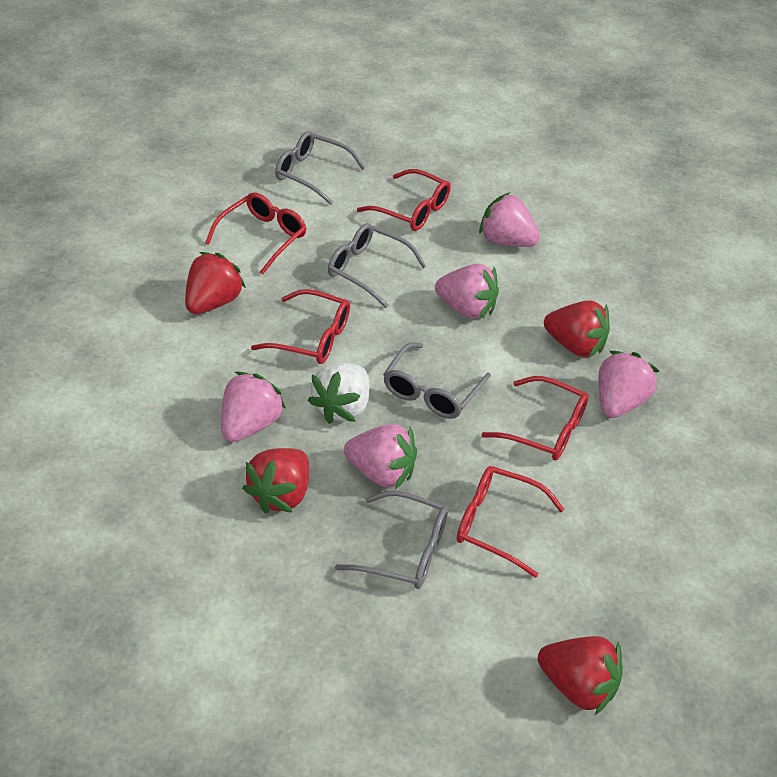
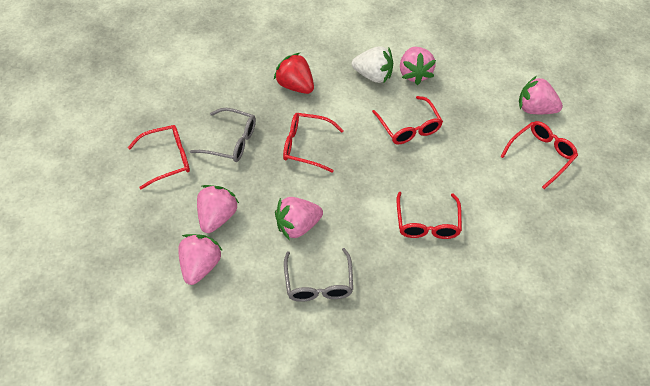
grey glasses: 4 -> 2
red strawberry: 4 -> 1

